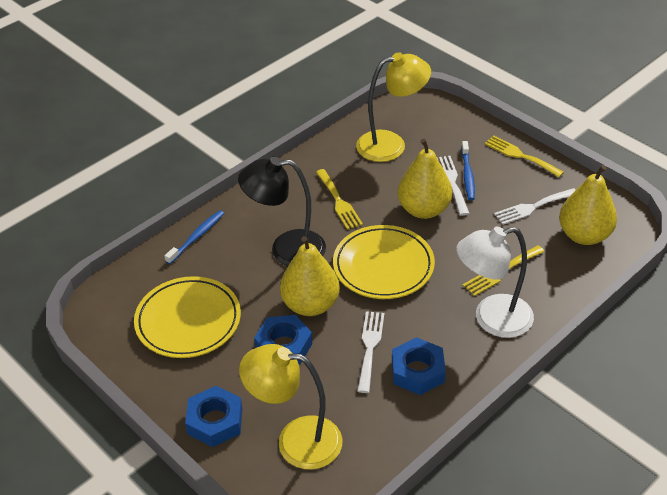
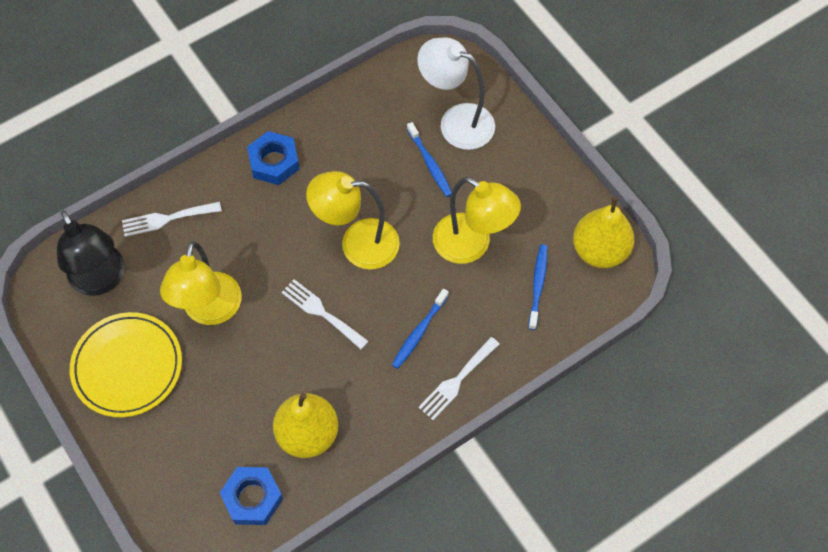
blue nut: 3 -> 2
blue toothbrush: 2 -> 3
yellow fork: 3 -> 0
yellow lamp: 2 -> 3
yellow pear: 3 -> 2
yellow plate: 2 -> 1

